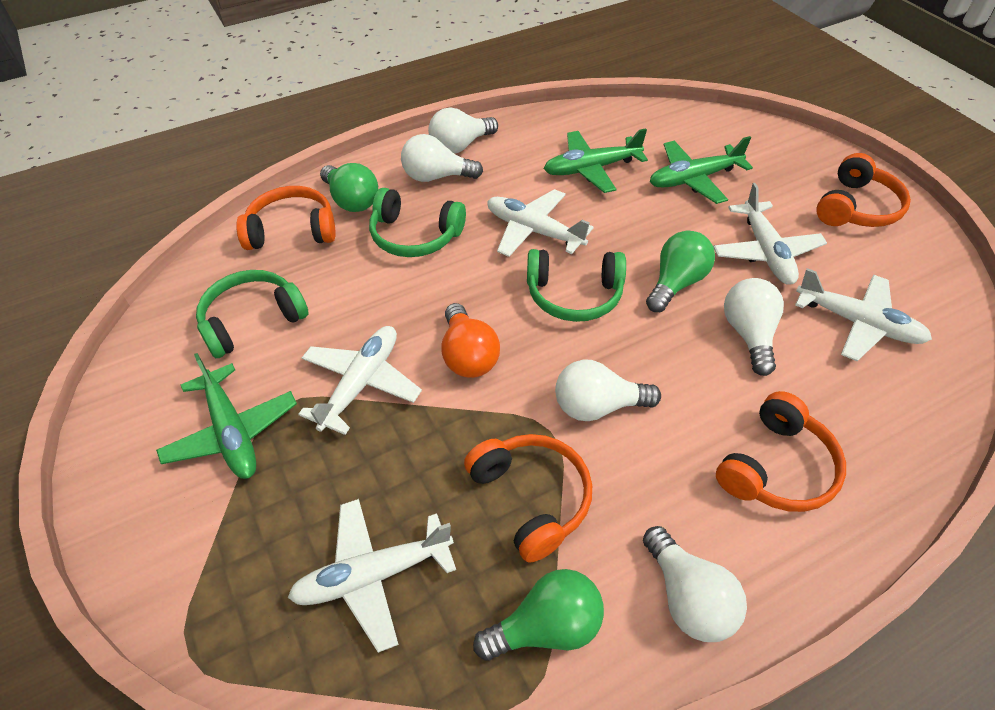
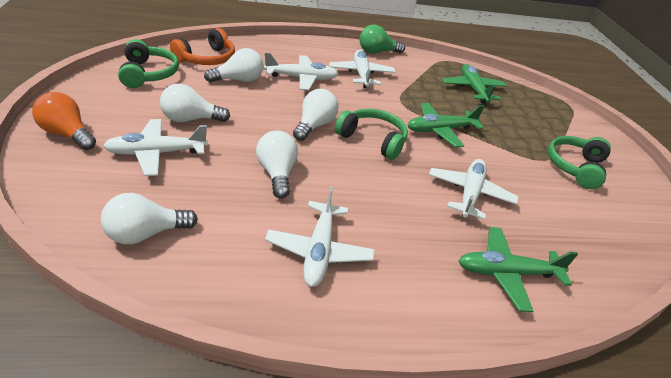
green light bulb: 3 -> 1
orange headphones: 4 -> 1

